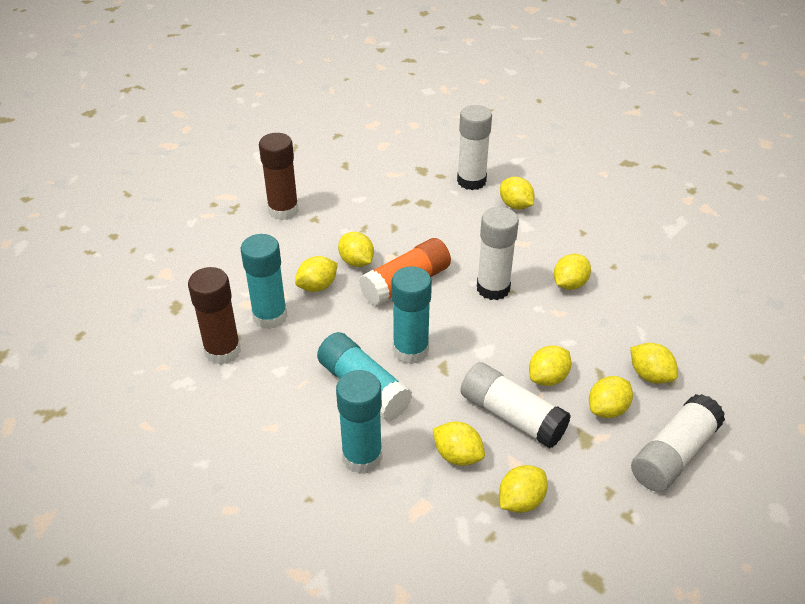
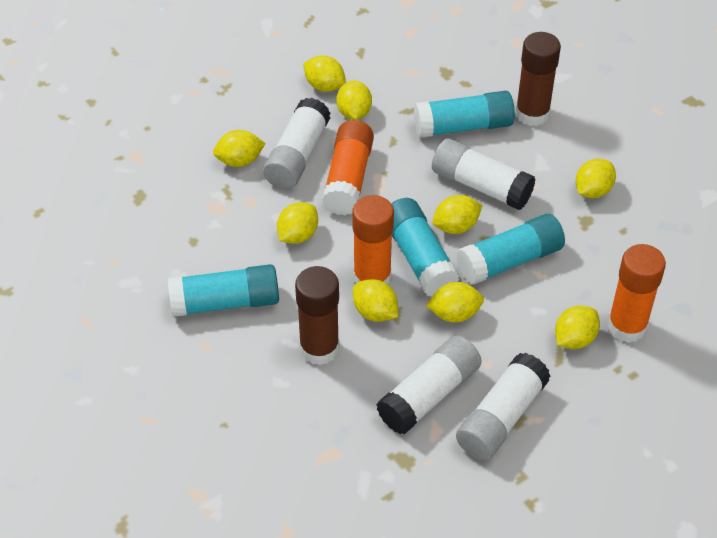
orange glue stick: 1 -> 3

